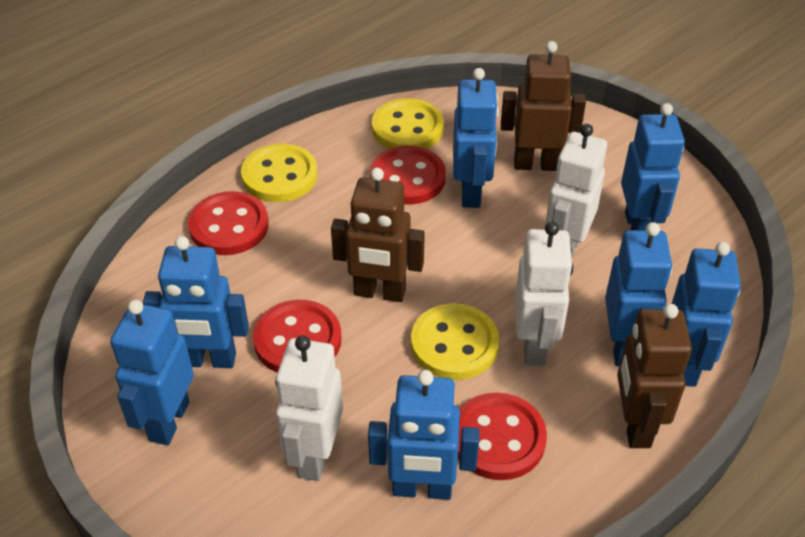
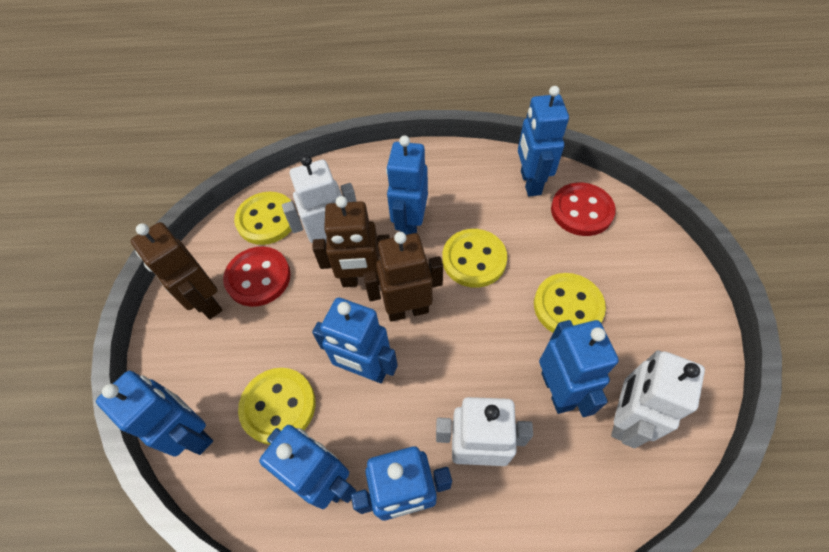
red button: 4 -> 2
yellow button: 3 -> 4

